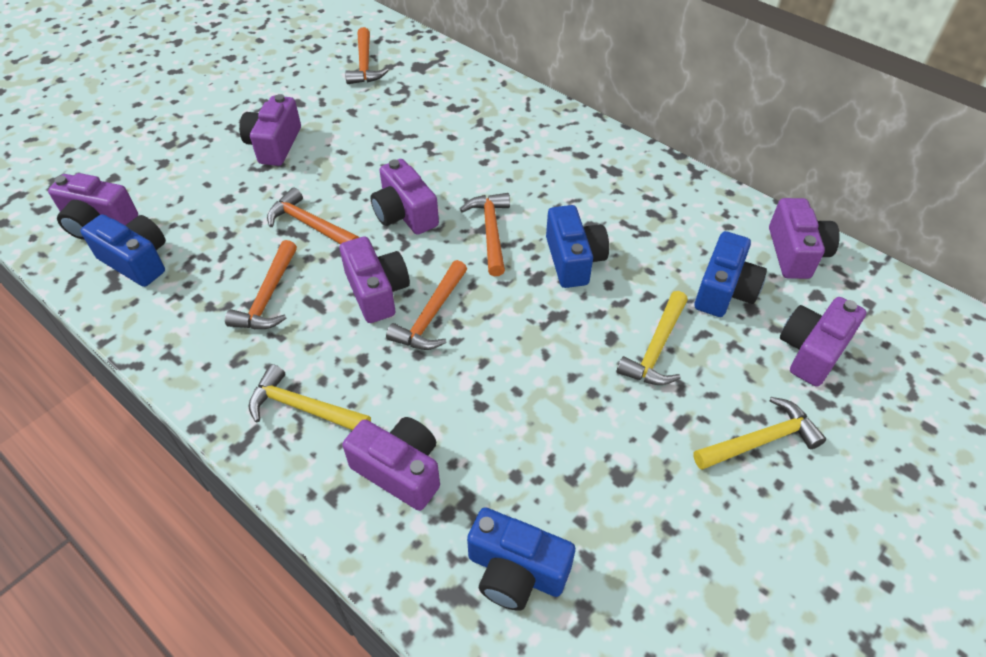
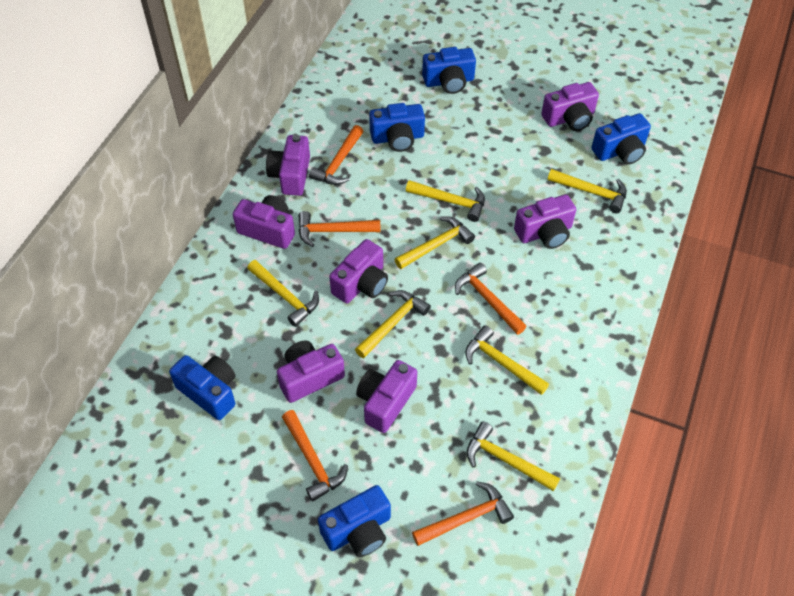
blue camera: 4 -> 5
yellow hammer: 3 -> 7

